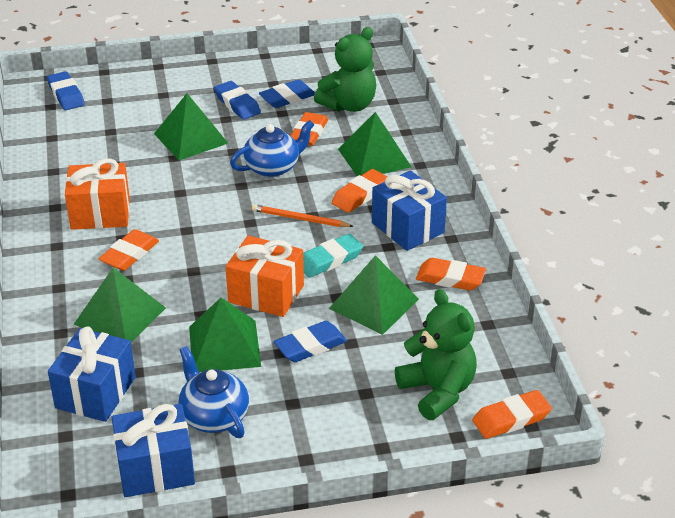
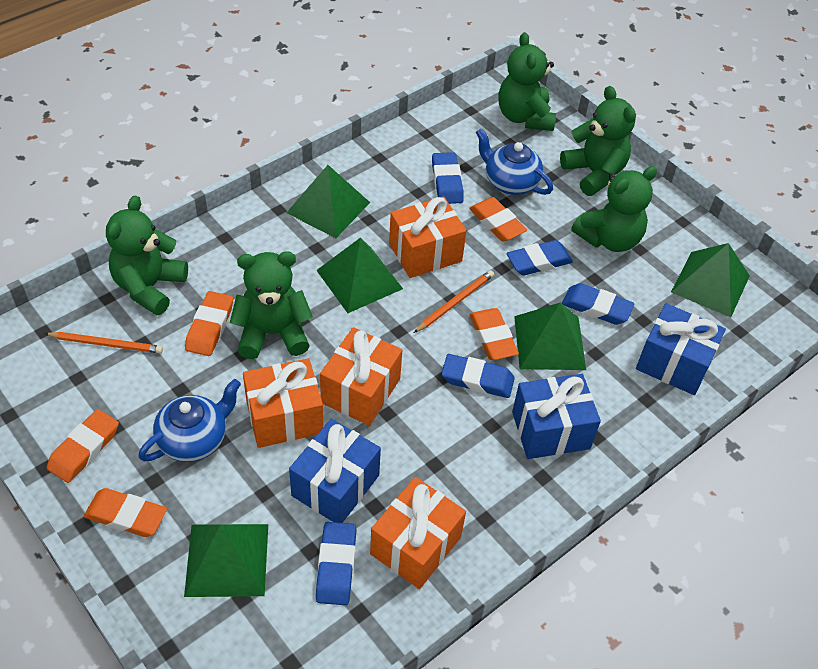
blue eraser: 4 -> 5
green teddy bear: 2 -> 5
orange gift: 2 -> 4
orange pencil: 1 -> 2
turquoise eraser: 1 -> 0

